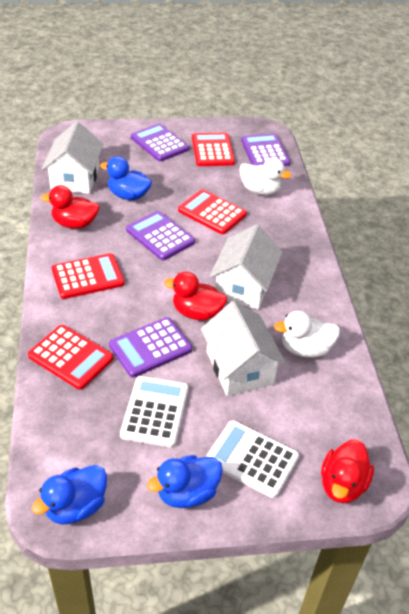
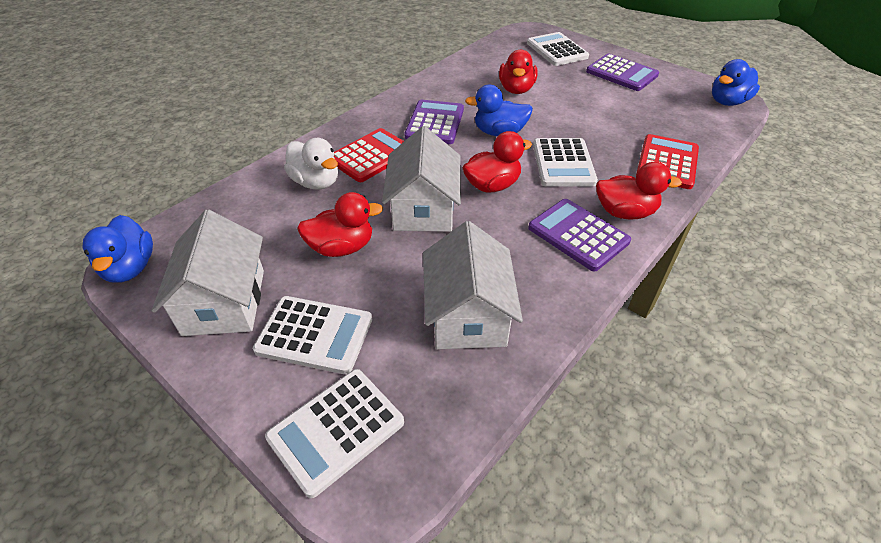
purple calculator: 4 -> 3
red calculator: 4 -> 2
red duck: 3 -> 4
white calculator: 2 -> 4
white duck: 2 -> 1

